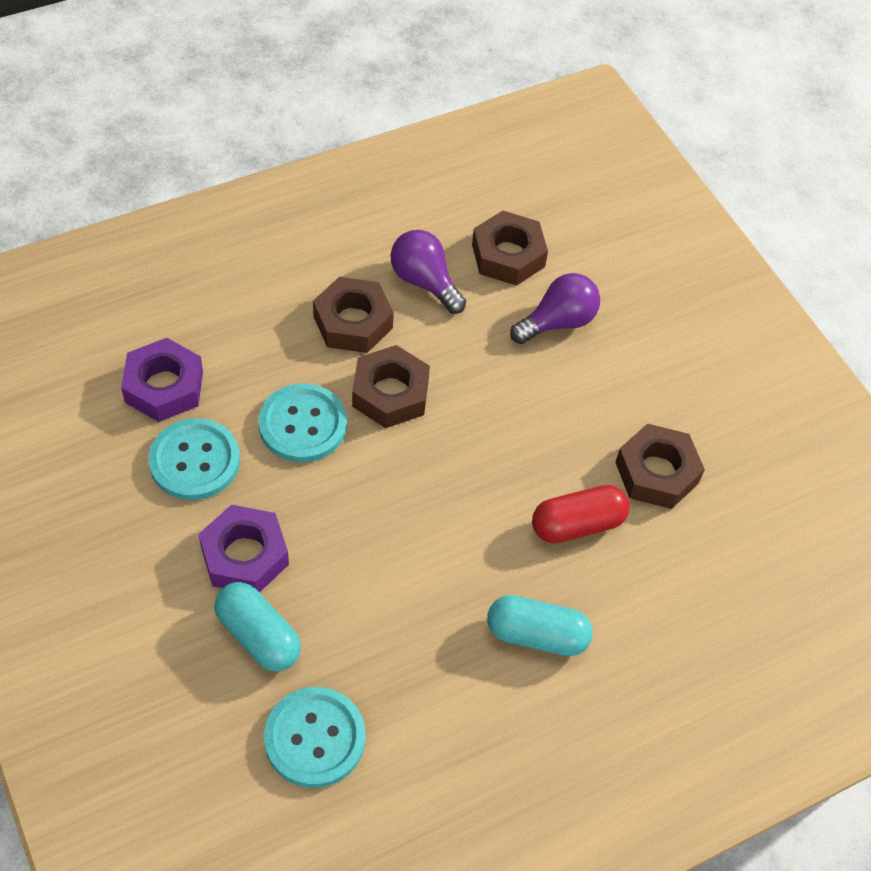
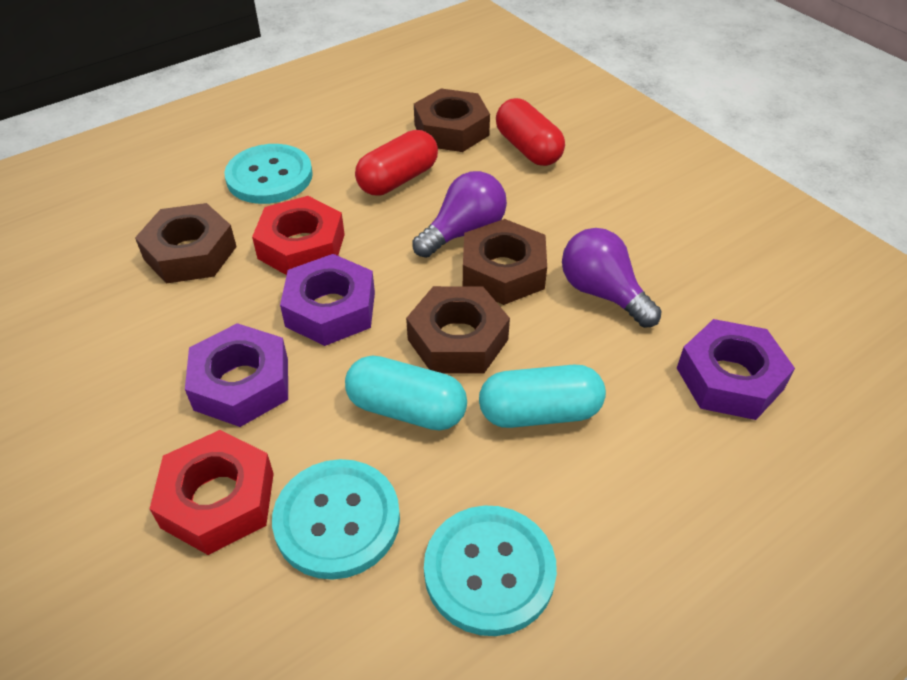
purple nut: 2 -> 3
red capsule: 1 -> 2
red nut: 0 -> 2

